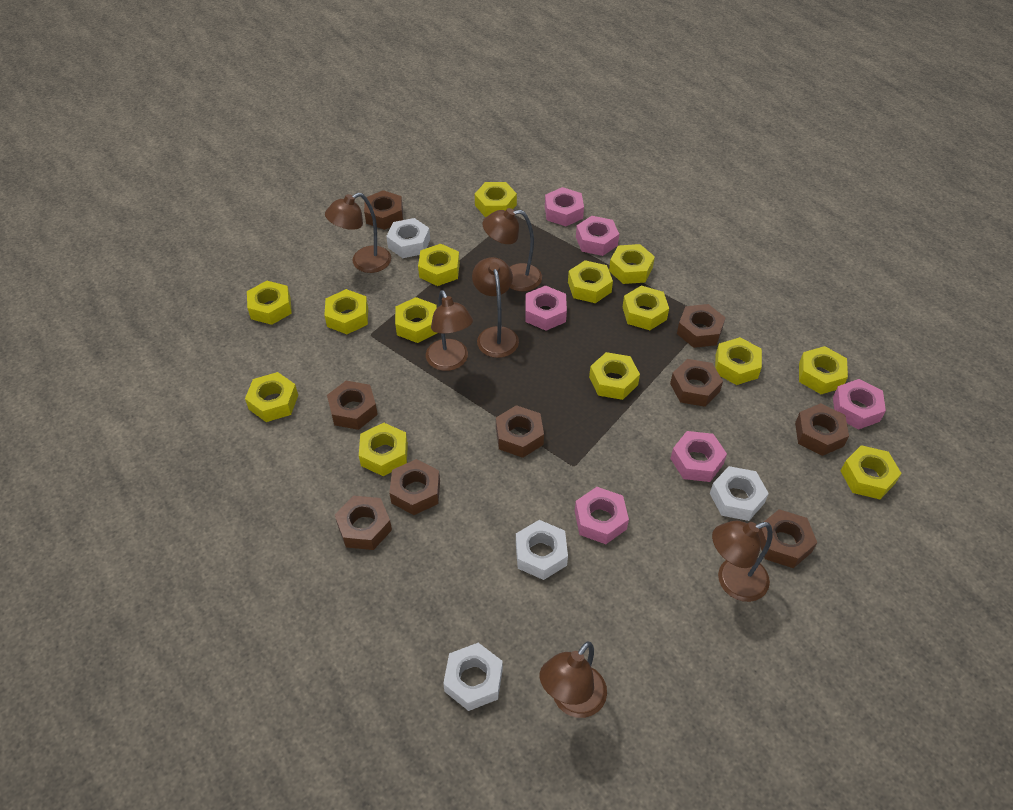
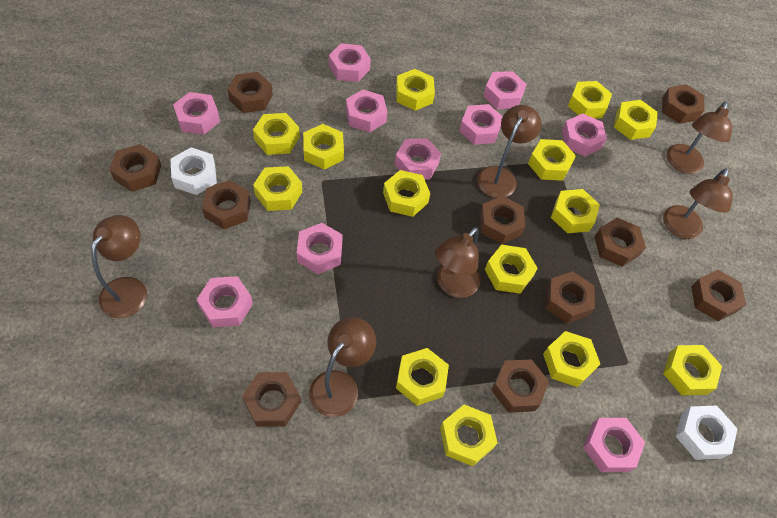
brown nut: 9 -> 10
pink nut: 6 -> 10
white nut: 4 -> 2

